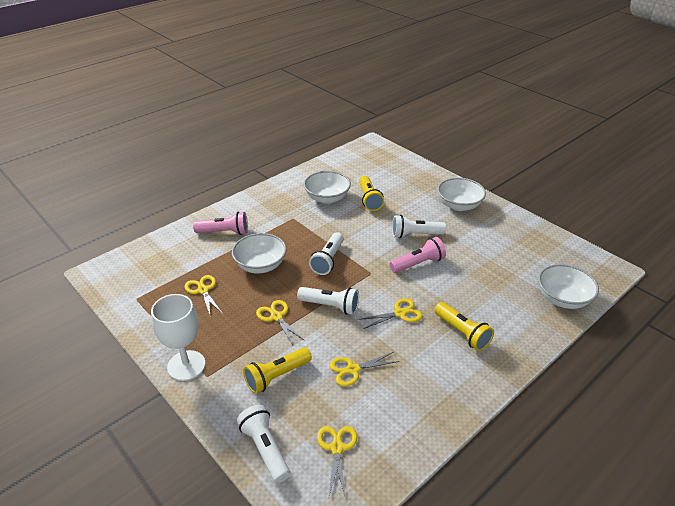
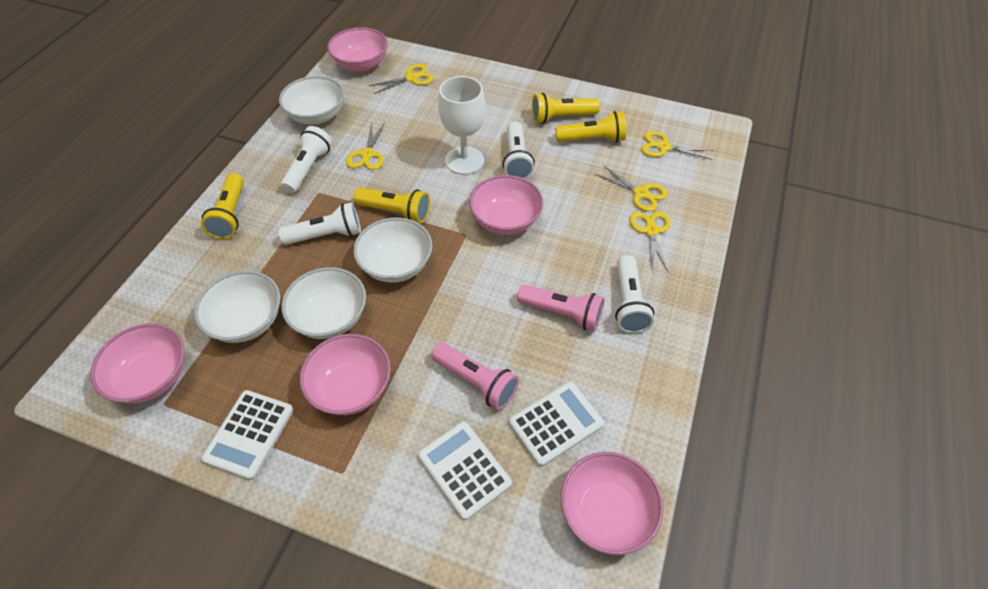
pink bowl: 0 -> 5
white calculator: 0 -> 3
yellow flashlight: 3 -> 4

